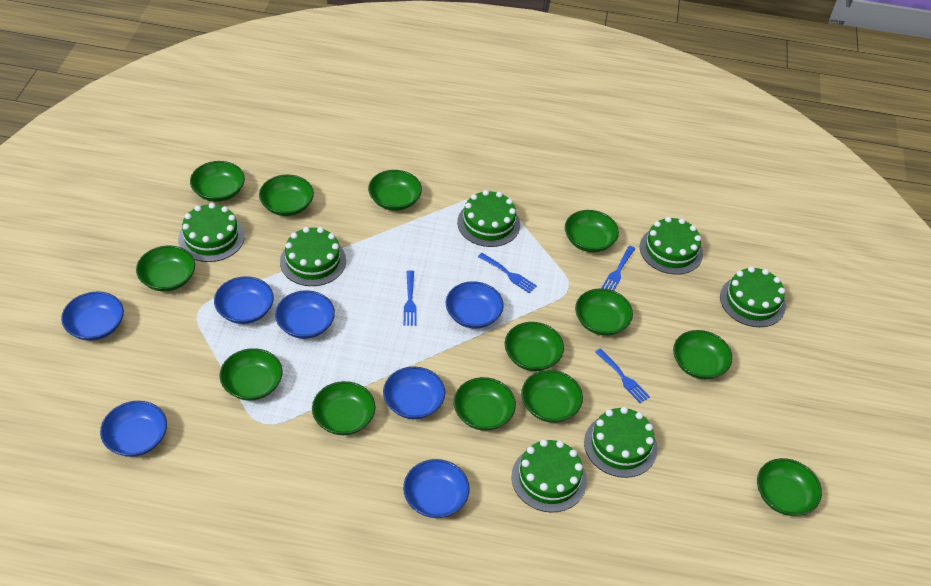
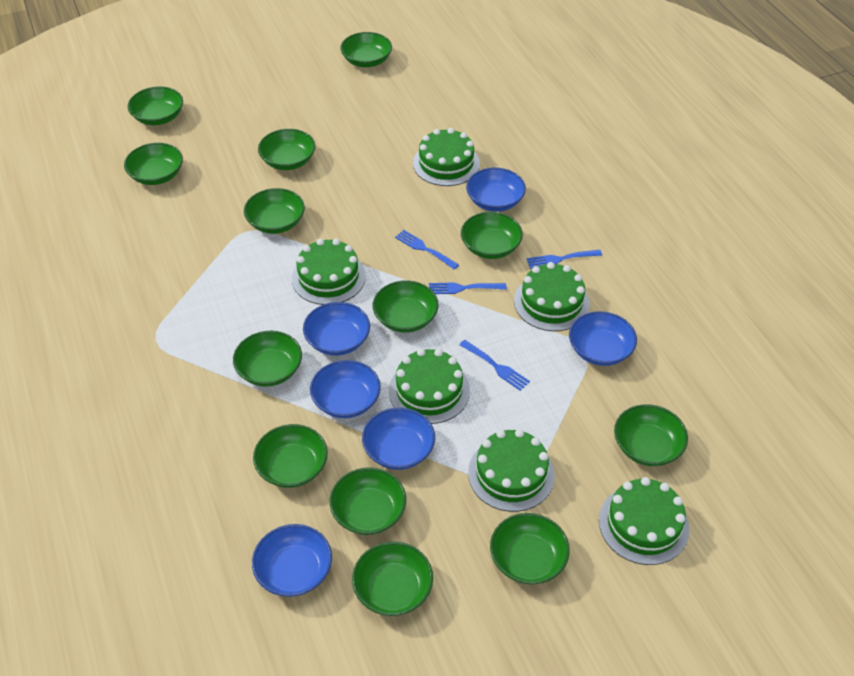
blue bowl: 7 -> 6
green cake: 7 -> 6

